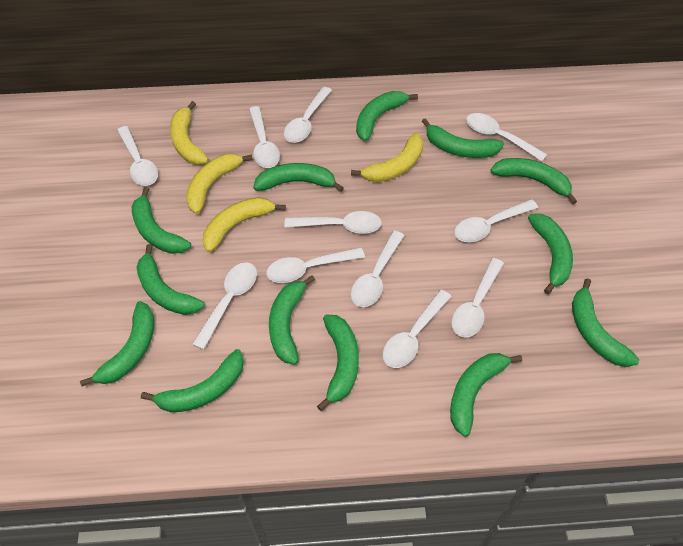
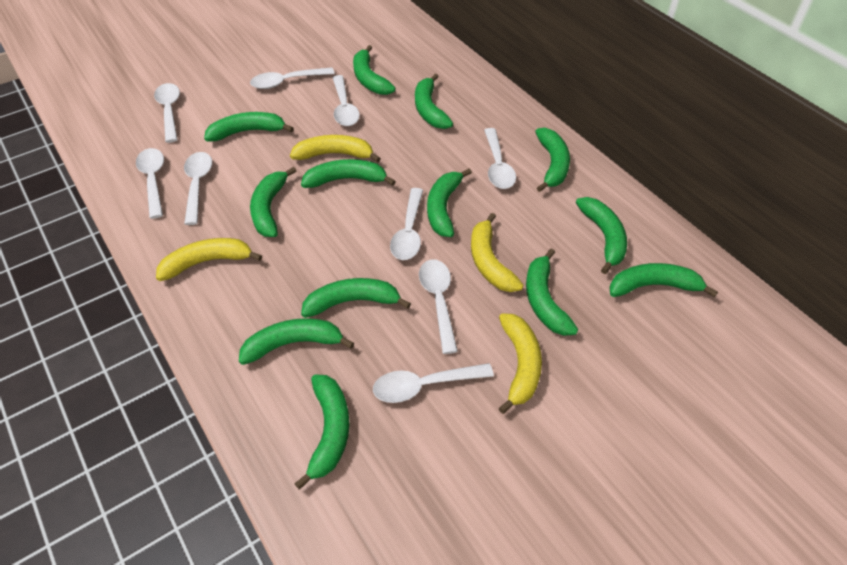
white spoon: 11 -> 9

